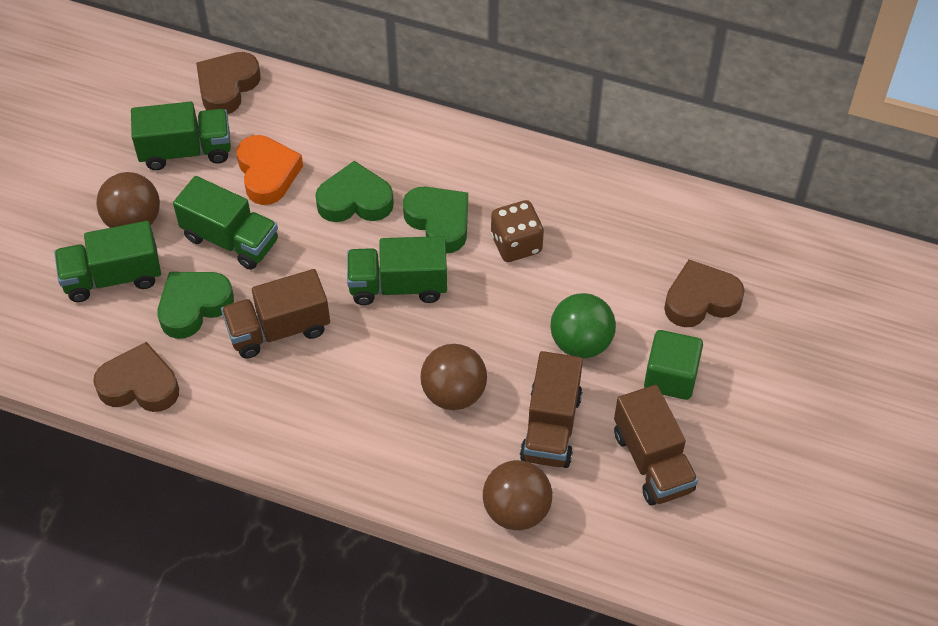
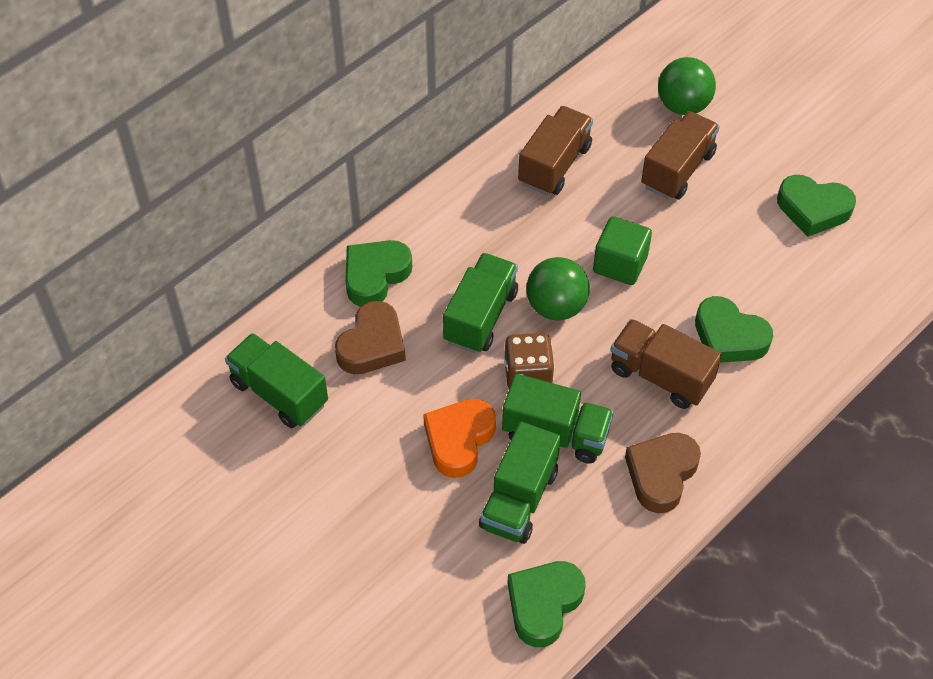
brown ball: 3 -> 0
brown heart: 3 -> 2
green ball: 1 -> 2
green heart: 3 -> 4

